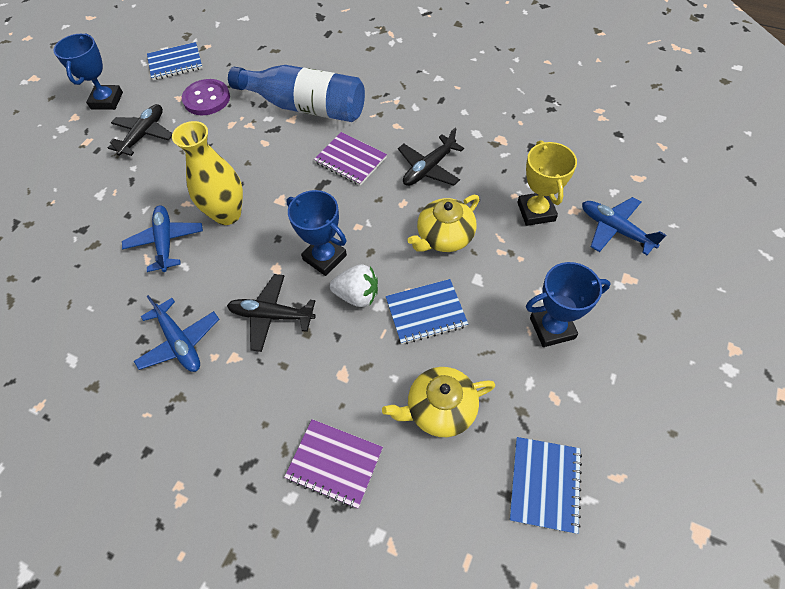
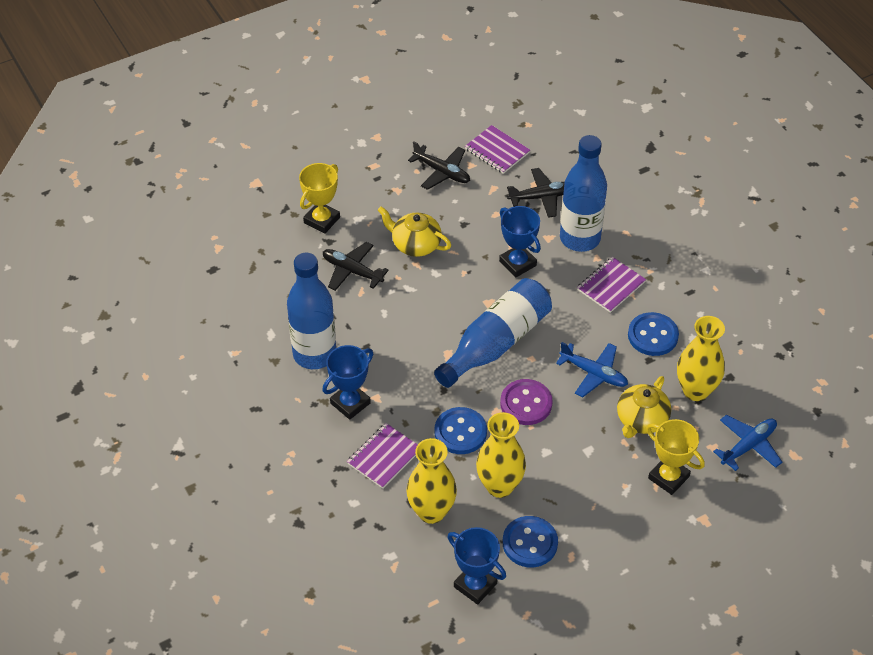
blue bottle: 1 -> 3
blue button: 0 -> 3
blue notebook: 3 -> 0
blue plane: 3 -> 2
purple notebook: 2 -> 3
white strawberry: 1 -> 0
yellow trophy: 1 -> 2
yellow vase: 1 -> 3

